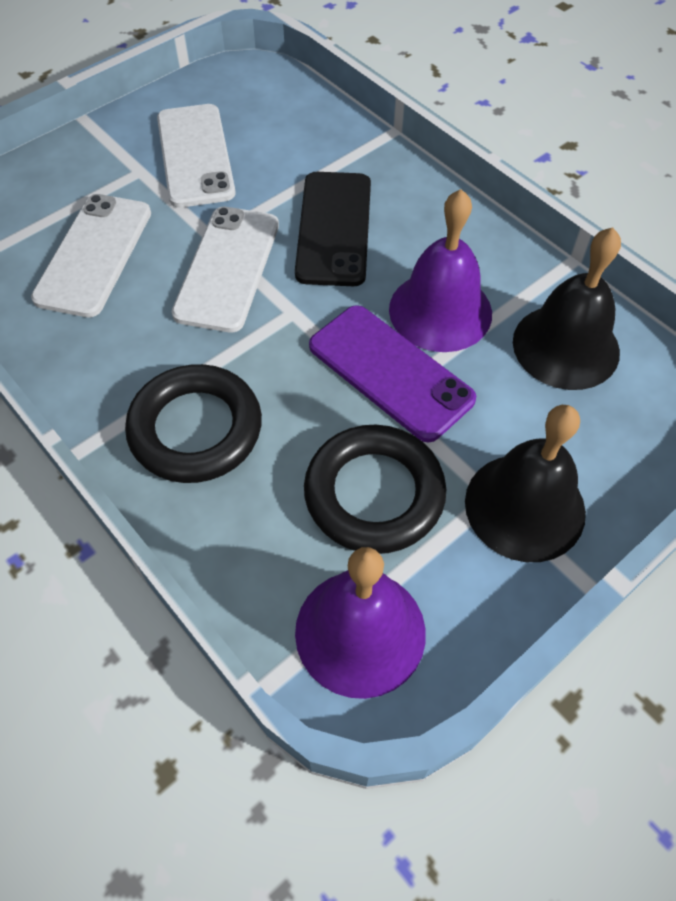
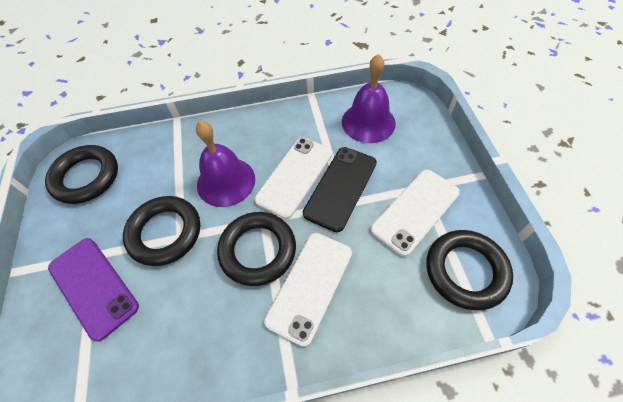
black bell: 2 -> 0
black ring: 2 -> 4

